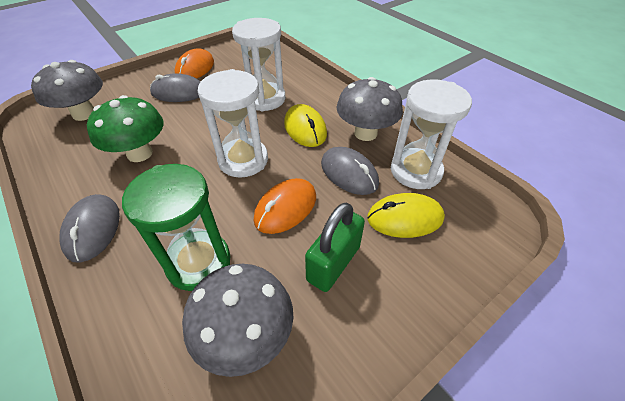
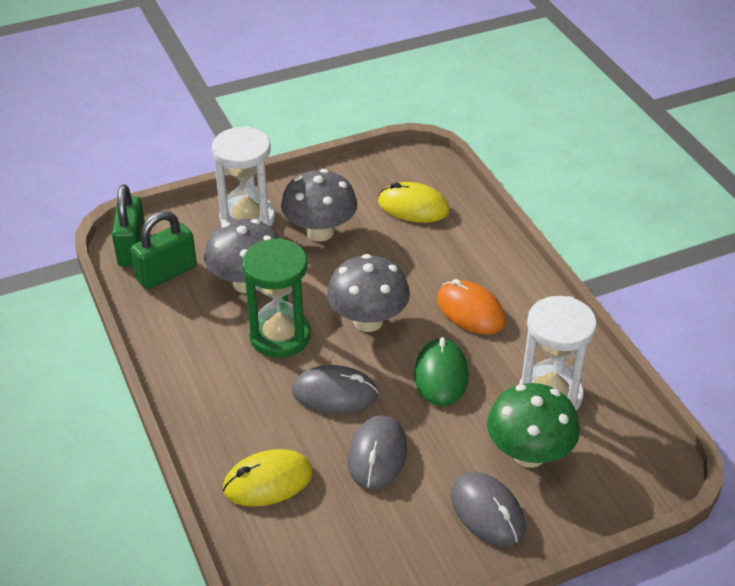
green mouse: 0 -> 1
green padlock: 1 -> 2
orange mouse: 2 -> 1
white hourglass: 3 -> 2

